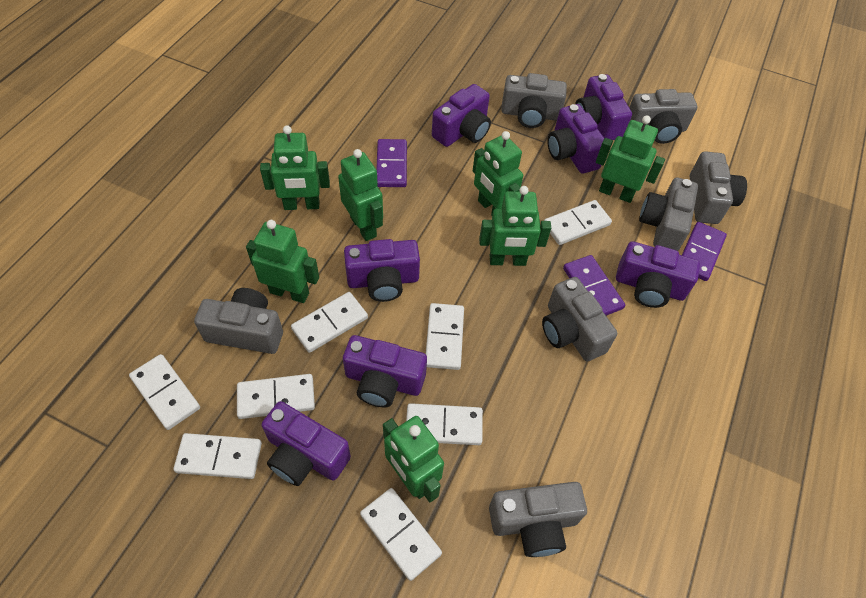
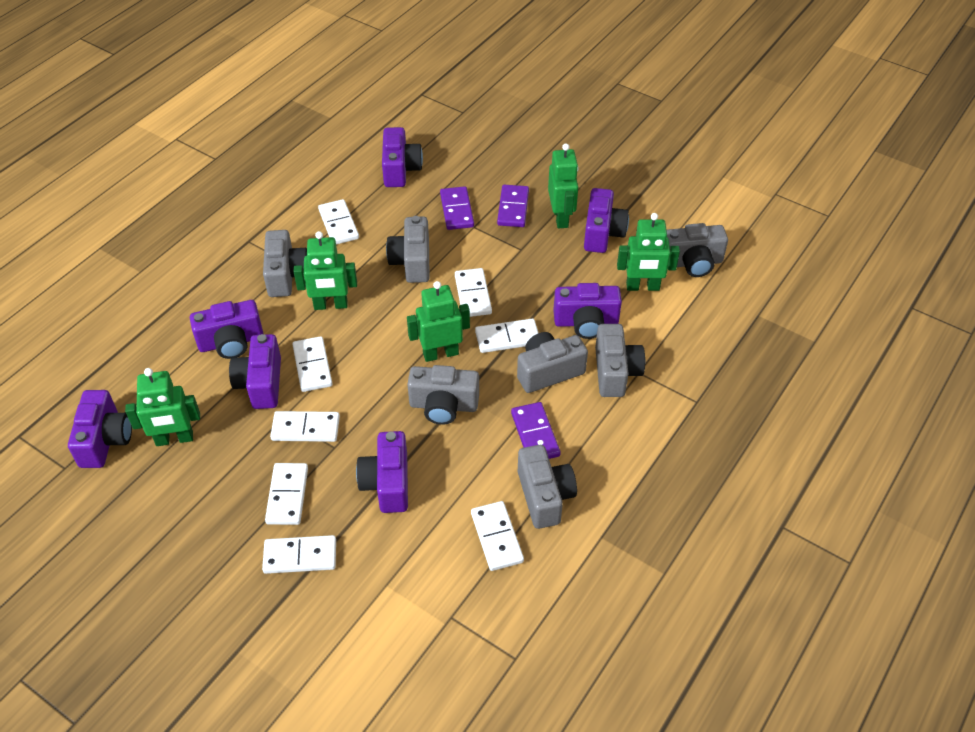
green robot: 7 -> 5

